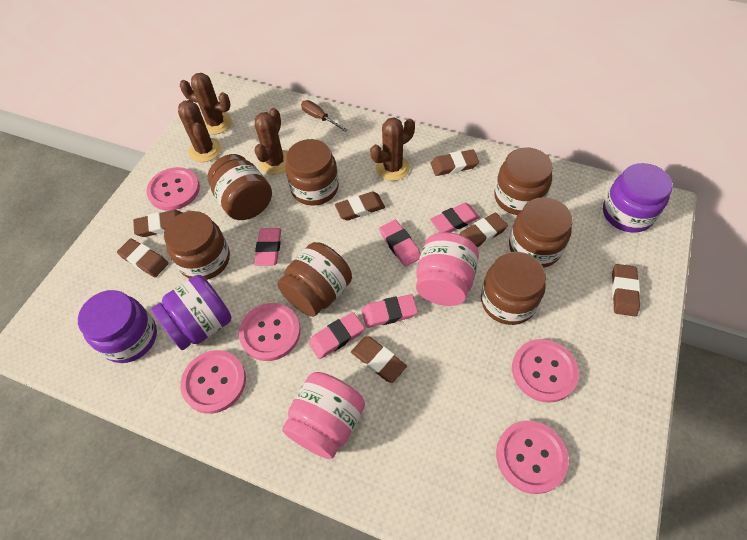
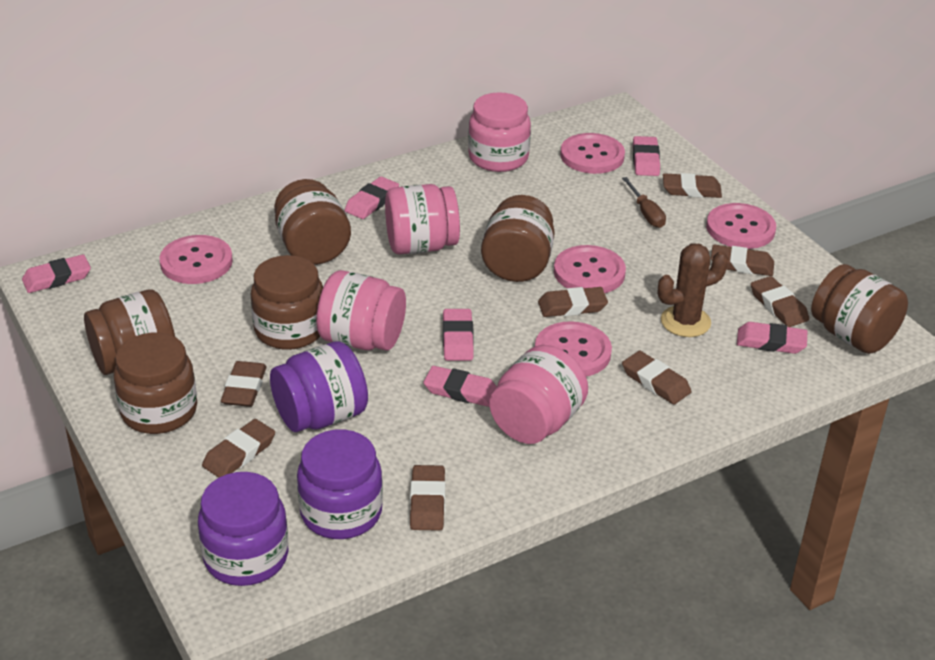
brown cactus: 4 -> 1
brown eraser: 7 -> 8
brown jar: 7 -> 6
pink eraser: 5 -> 6
pink jar: 2 -> 4

